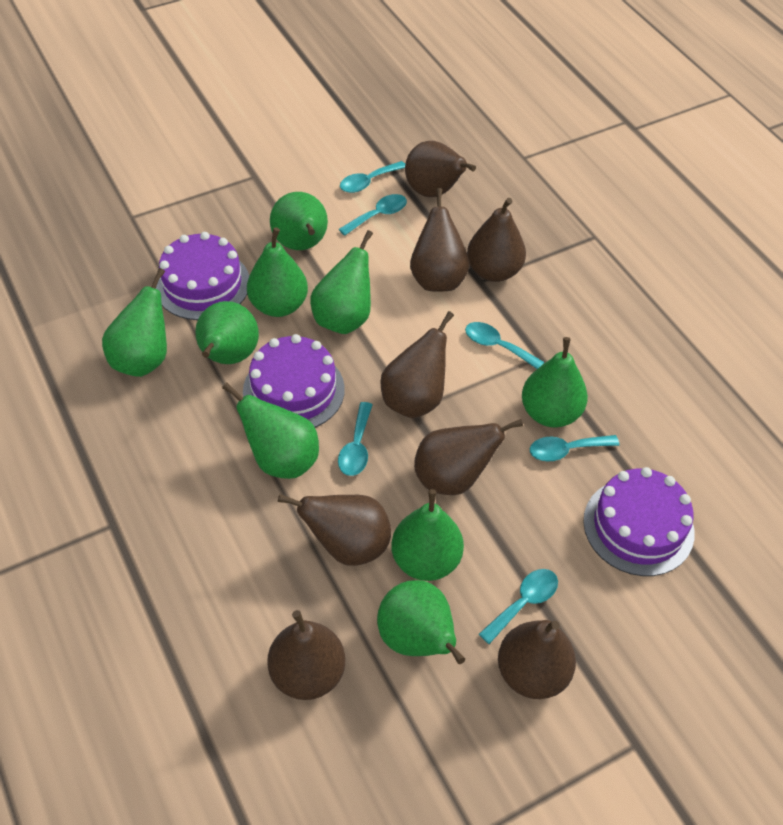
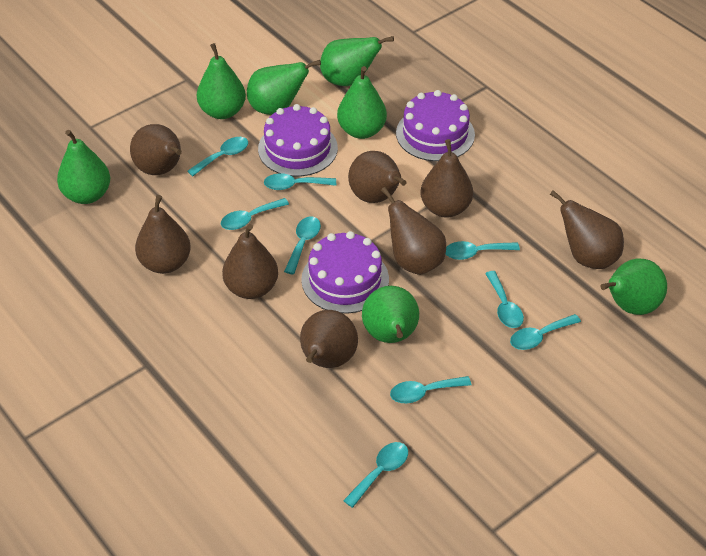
green pear: 9 -> 7
turquoise spoon: 6 -> 9

